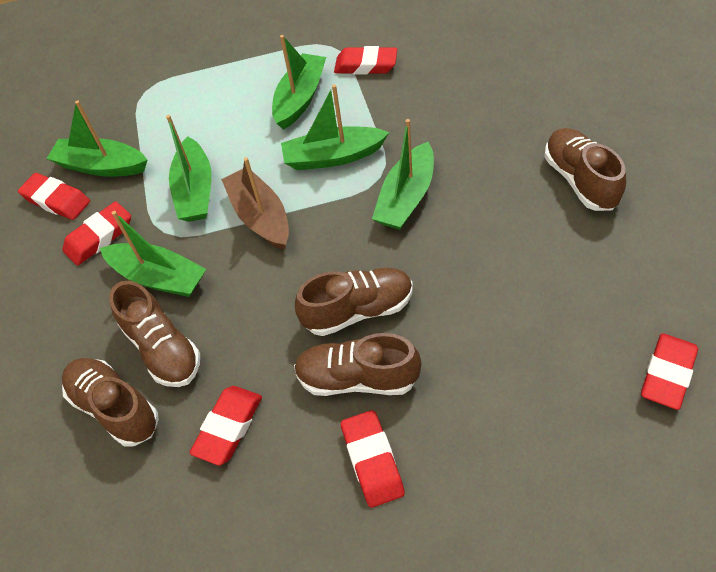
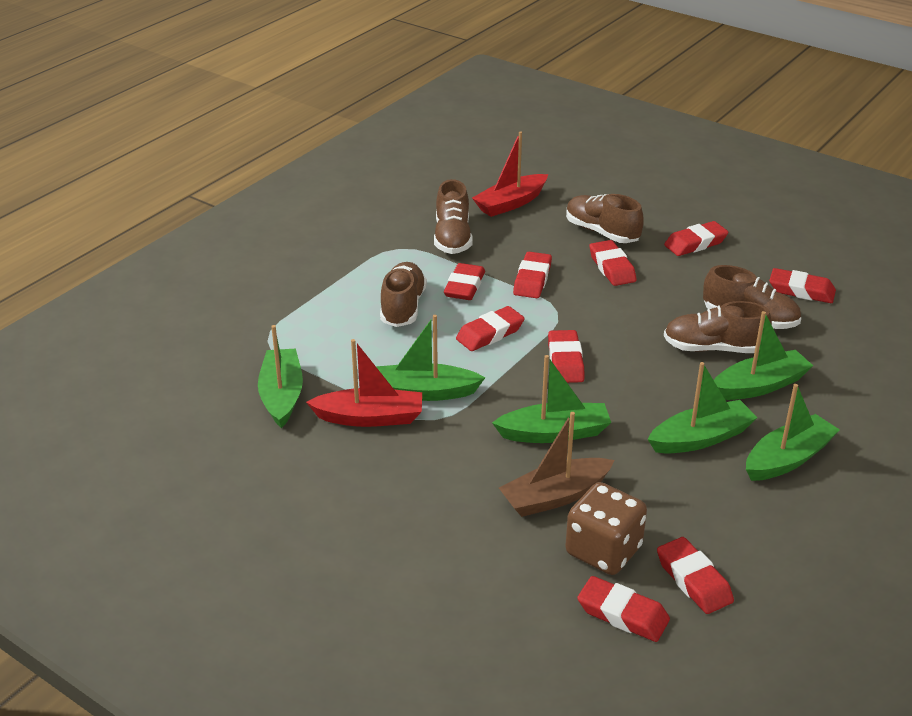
brown dice: 0 -> 1
red boat: 0 -> 2
red eraser: 6 -> 9

